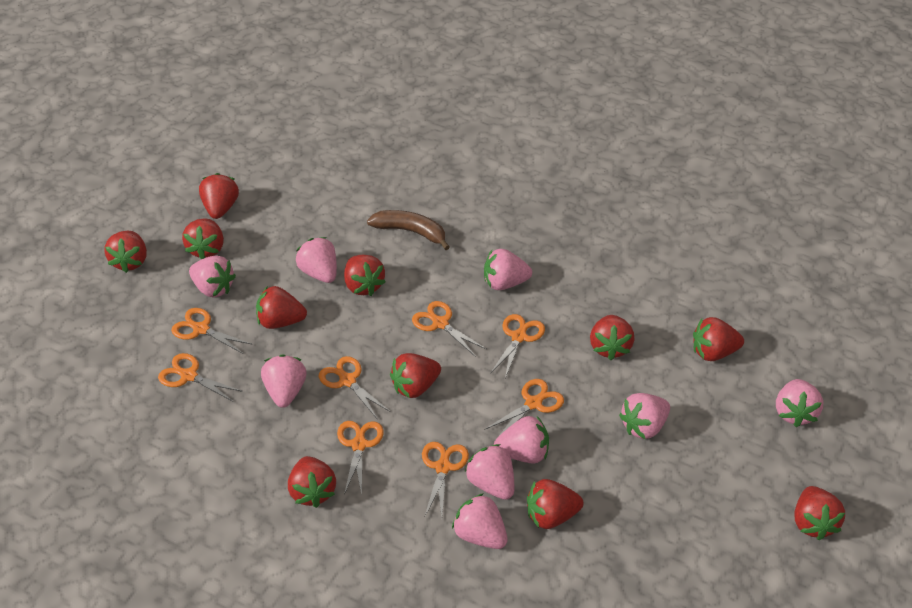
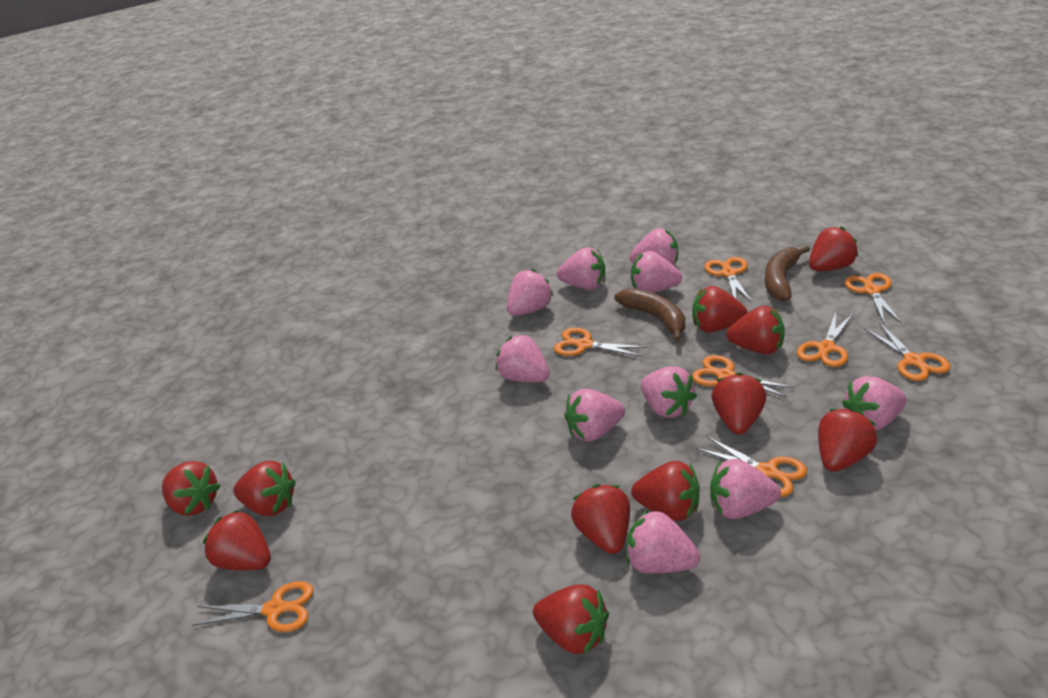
brown banana: 1 -> 2
pink strawberry: 9 -> 10

